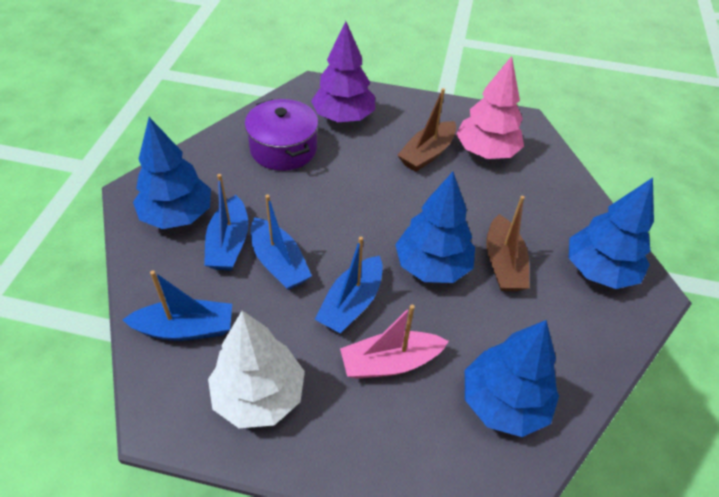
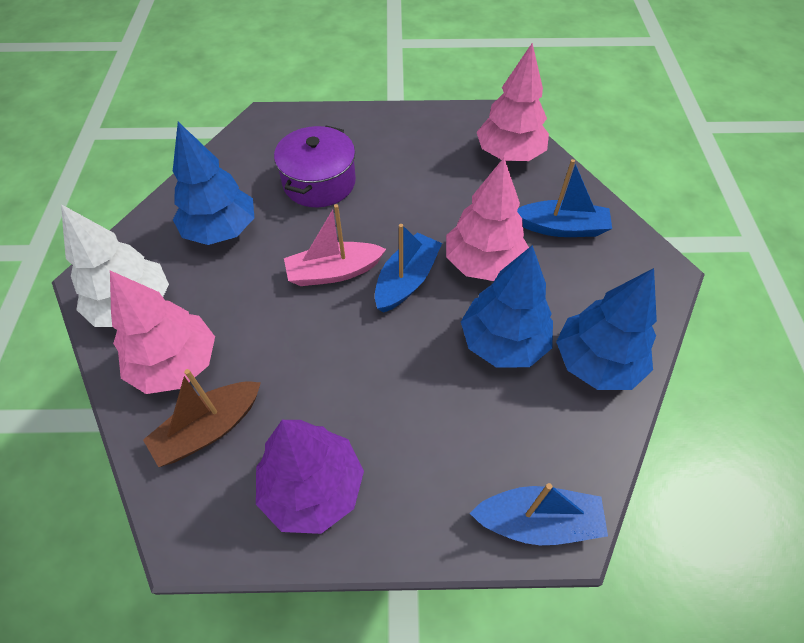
blue boat: 4 -> 3
blue tree: 4 -> 3
brown boat: 2 -> 1
pink tree: 1 -> 3

